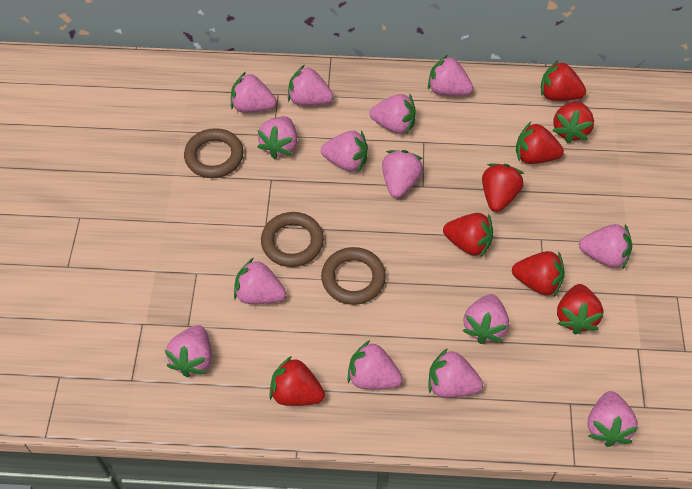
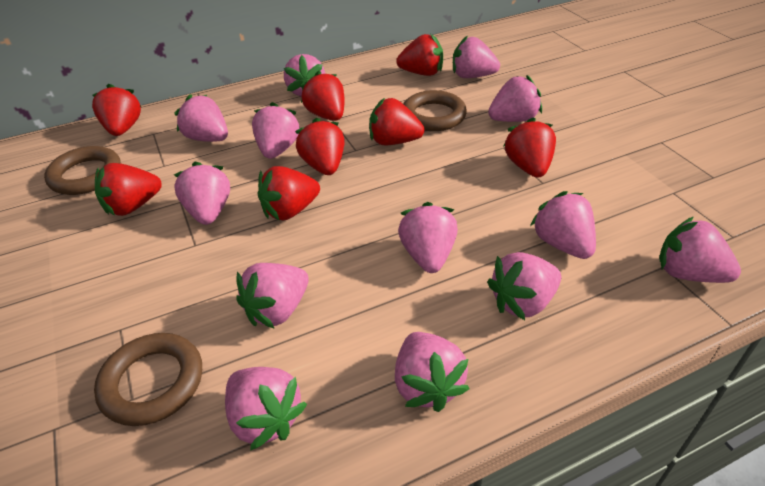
pink strawberry: 14 -> 13

